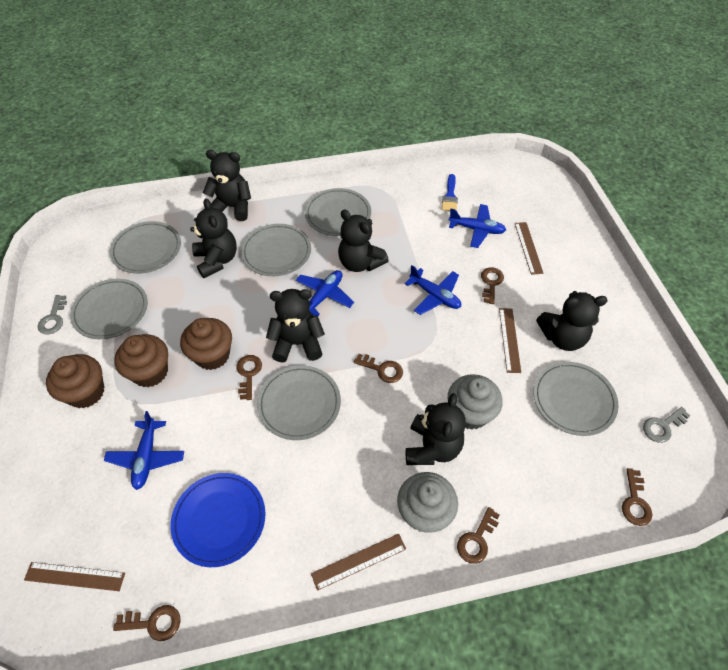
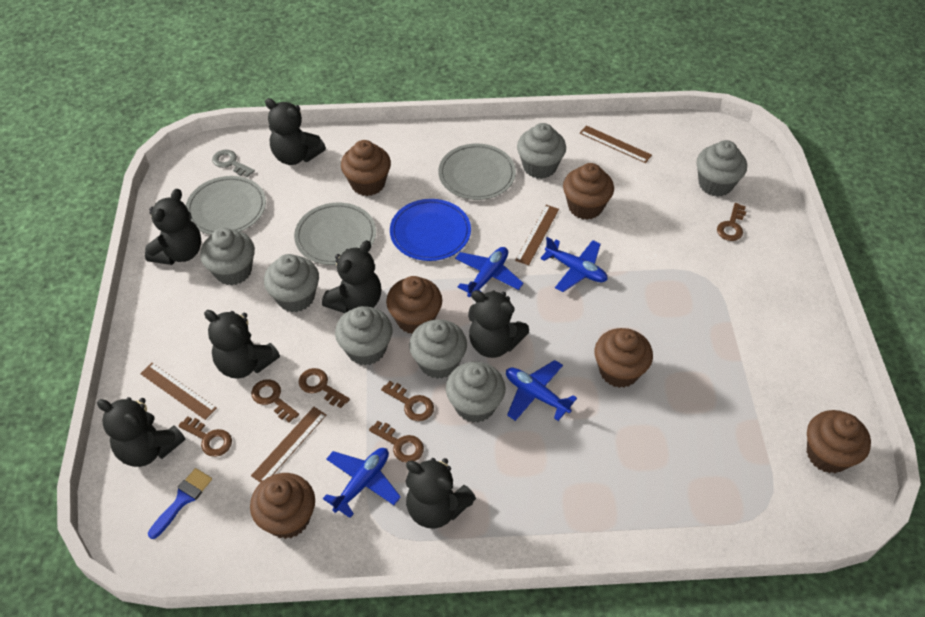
black teddy bear: 6 -> 7
brown cupcake: 3 -> 6
grey cupcake: 2 -> 7
grey key: 2 -> 1
grey plate: 6 -> 3

